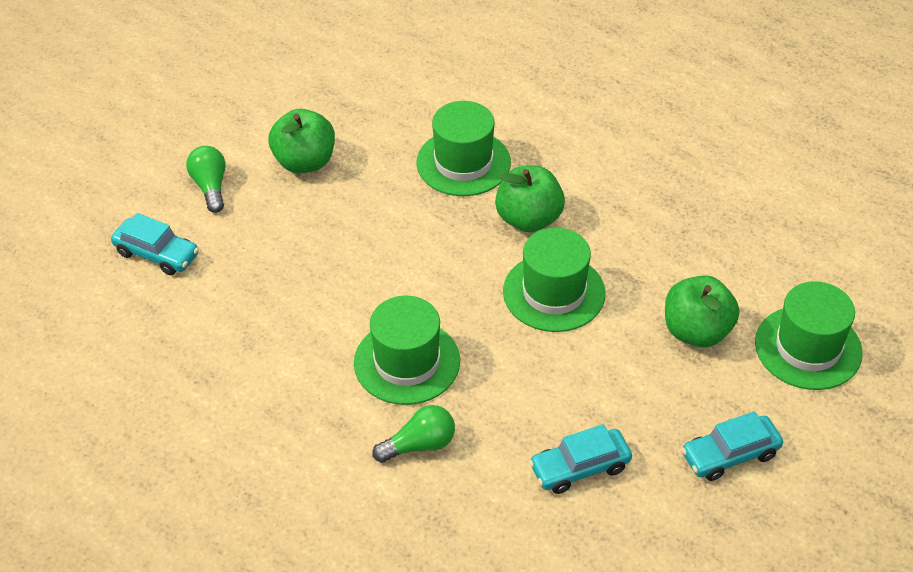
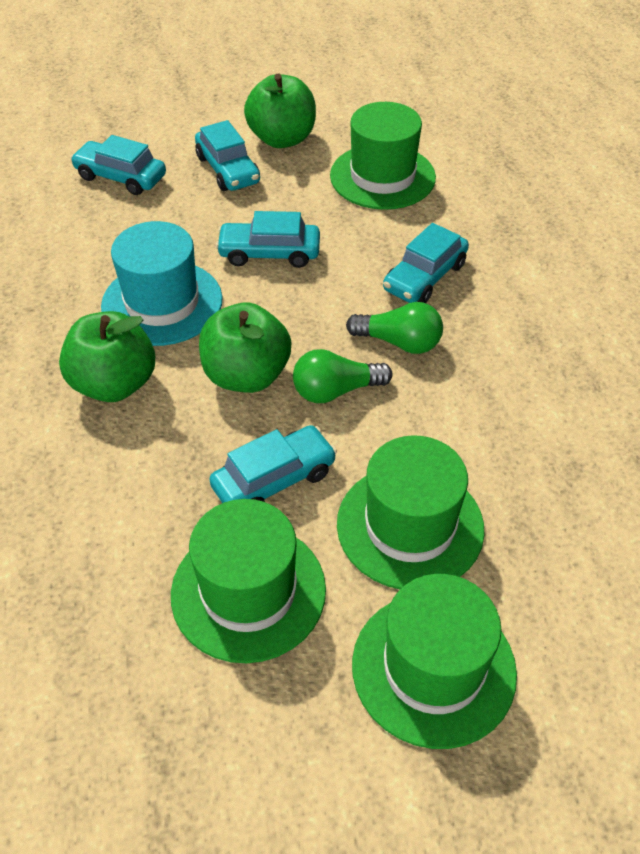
turquoise car: 3 -> 5
turquoise hat: 0 -> 1

